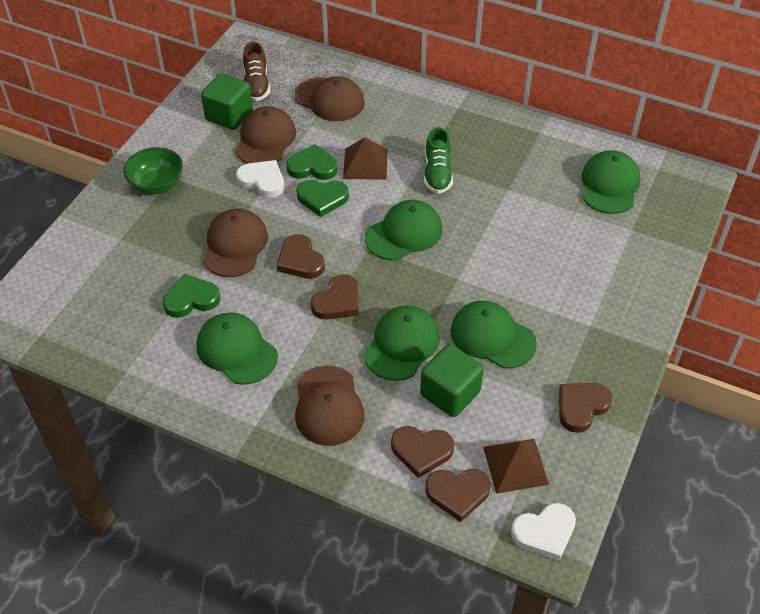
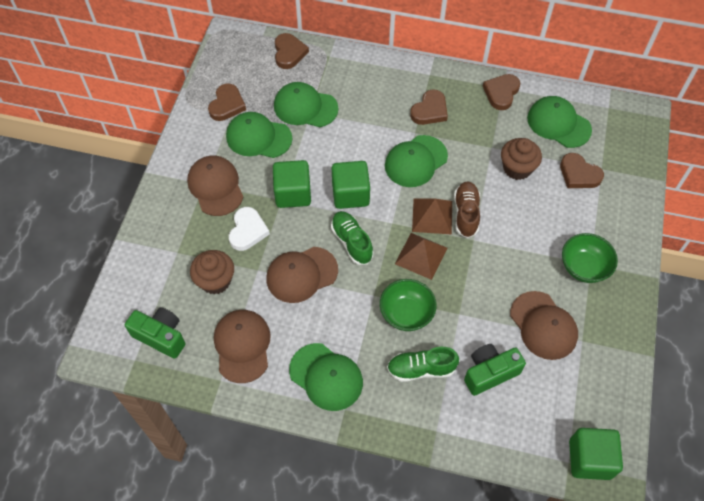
brown cupcake: 0 -> 2
green bowl: 1 -> 2
green camera: 0 -> 2
green cube: 2 -> 3
green heart: 3 -> 0
green shoe: 1 -> 2
white heart: 2 -> 1

